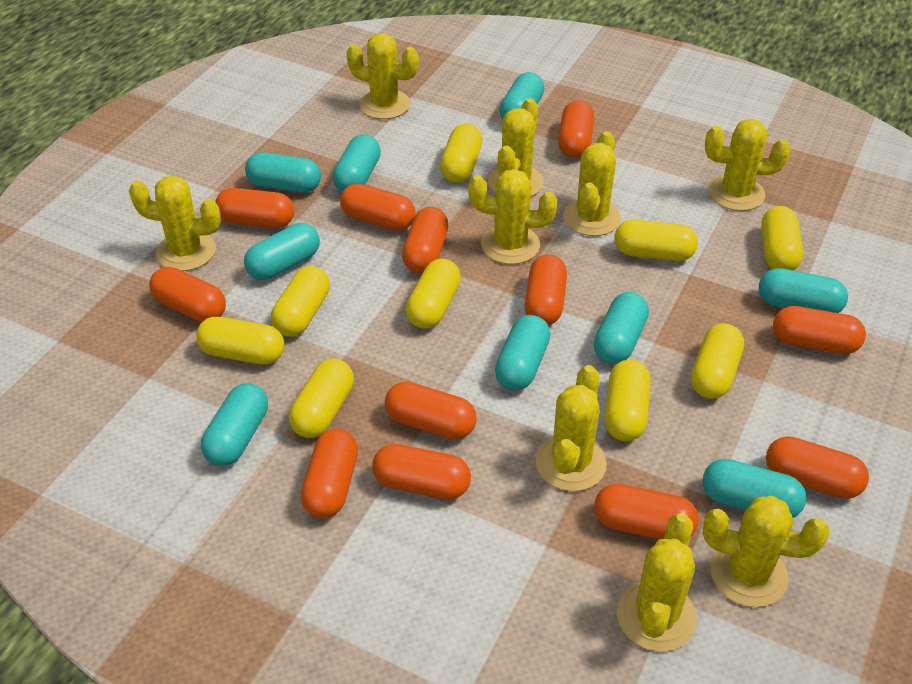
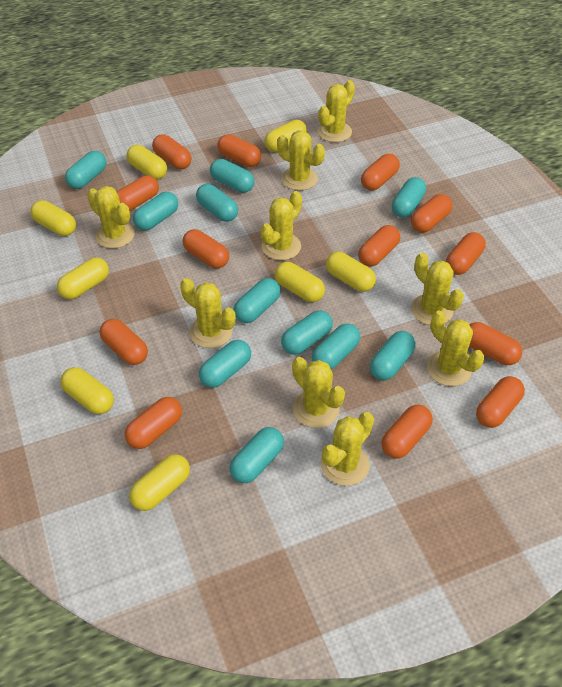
orange capsule: 12 -> 13
turquoise capsule: 9 -> 11
yellow capsule: 9 -> 8

